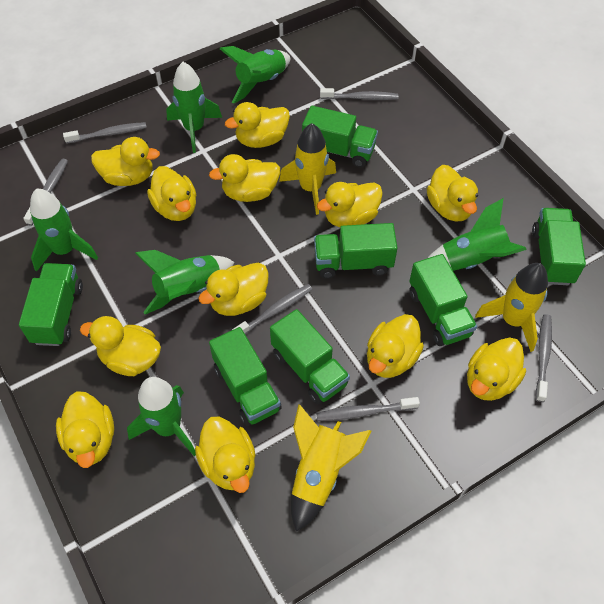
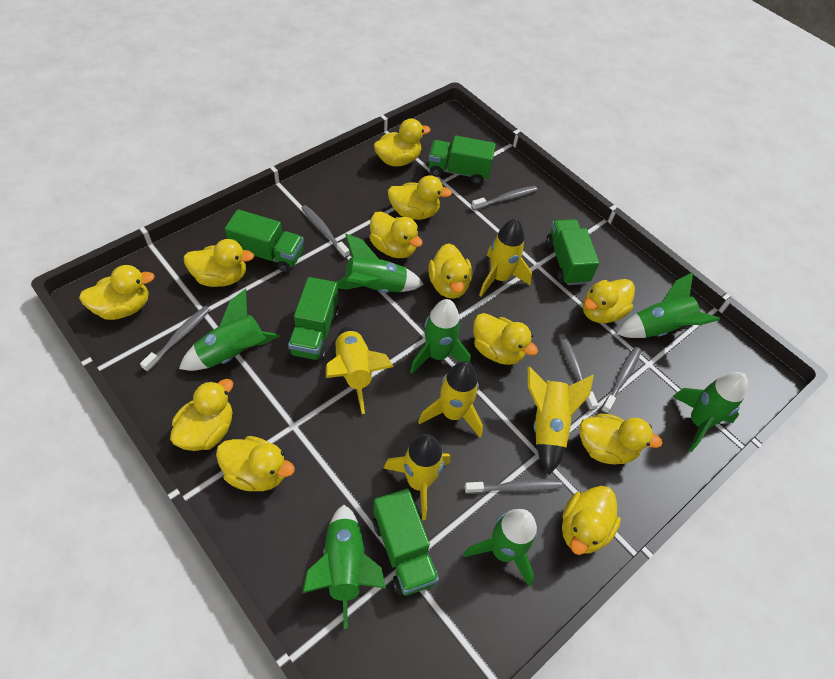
green rocket: 6 -> 7
green truck: 7 -> 5
yellow rocket: 3 -> 5

